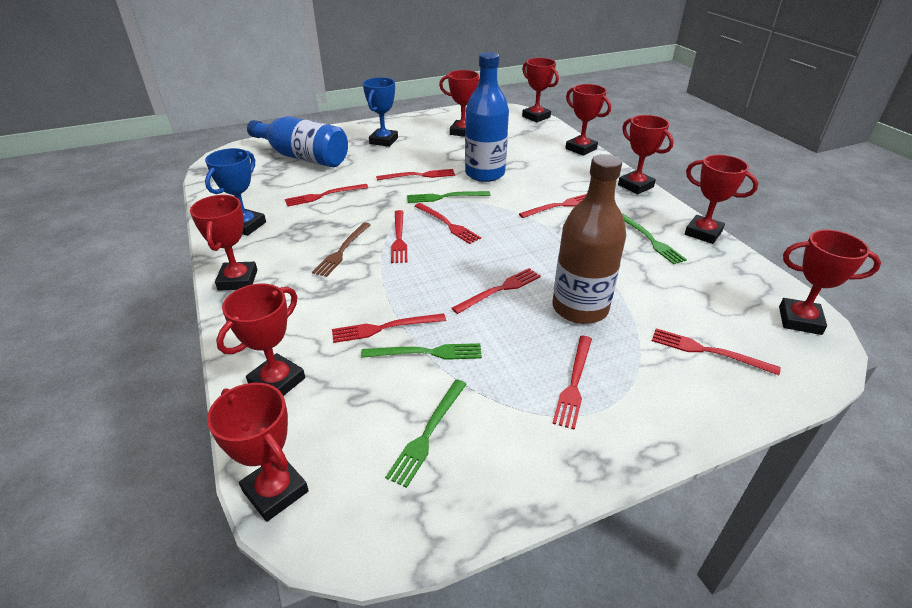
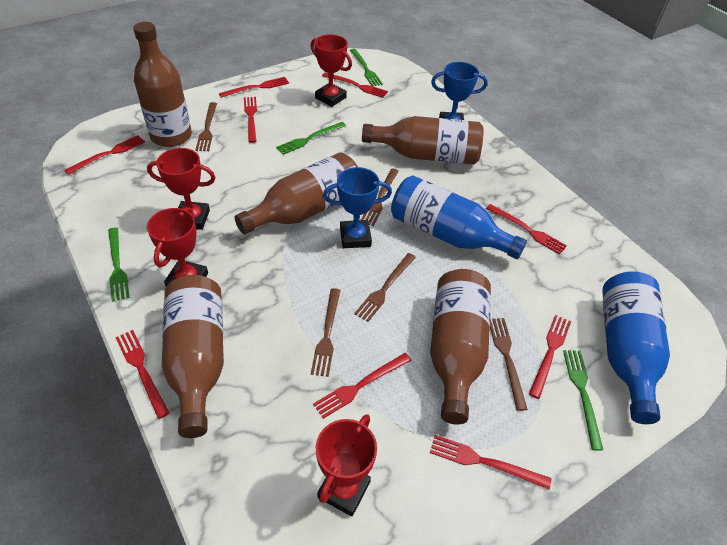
brown bottle: 1 -> 5
brown fork: 1 -> 5
red trophy: 9 -> 4

